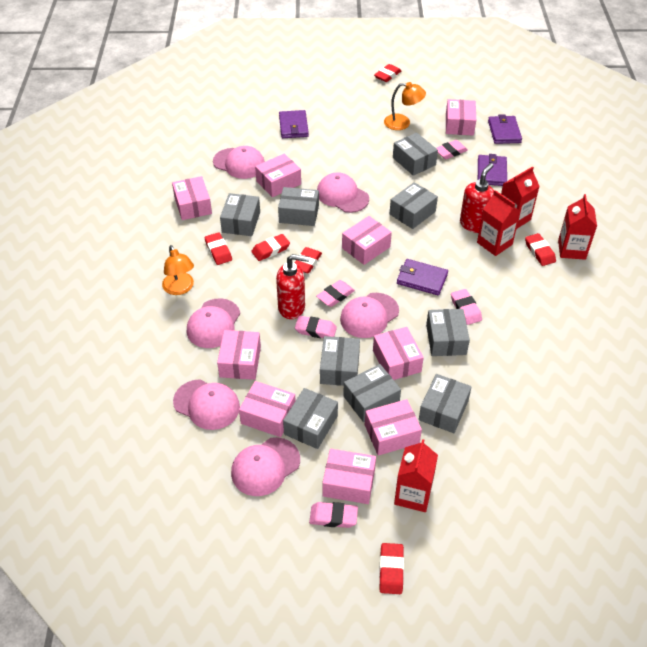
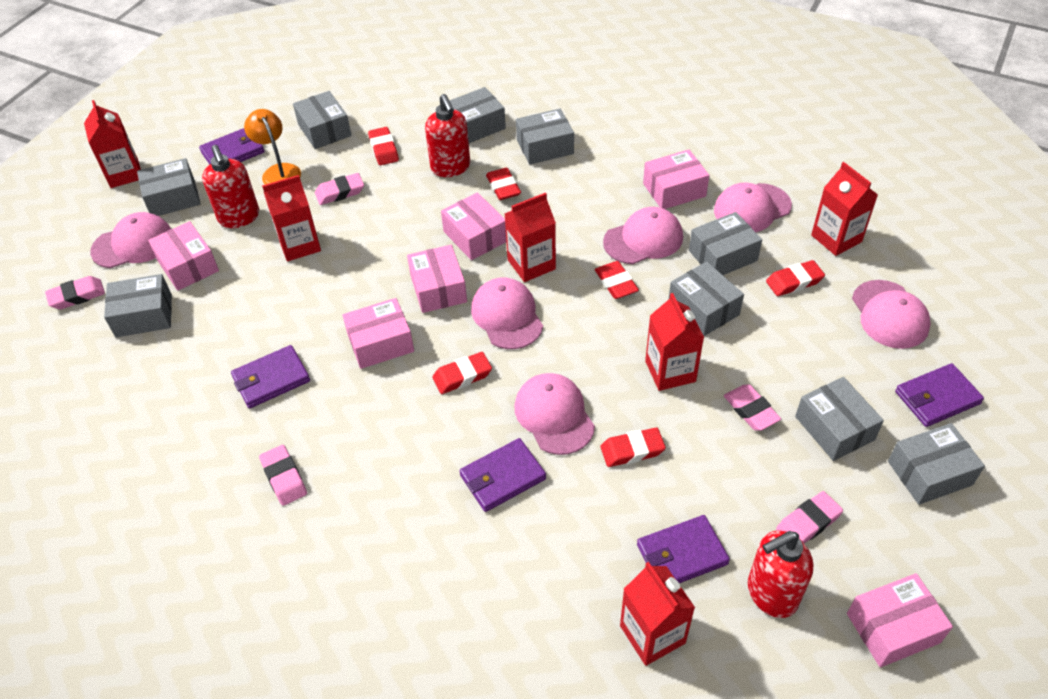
orange lamp: 2 -> 1
pink box: 9 -> 6
purple wallet: 4 -> 5
red carton: 4 -> 6
red soap dispenser: 2 -> 3

